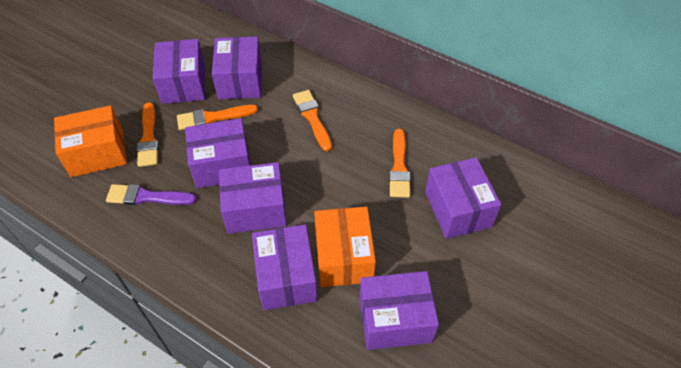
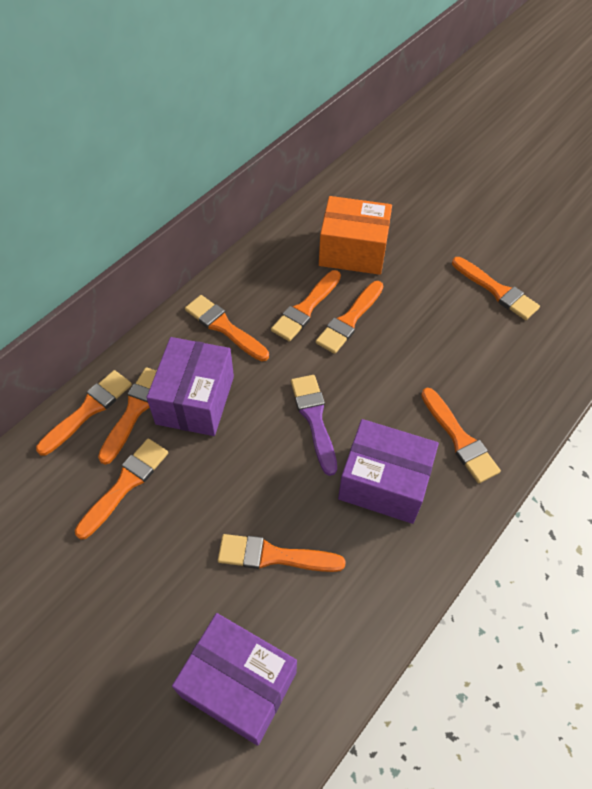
orange box: 2 -> 1
orange brush: 4 -> 9
purple box: 7 -> 3

